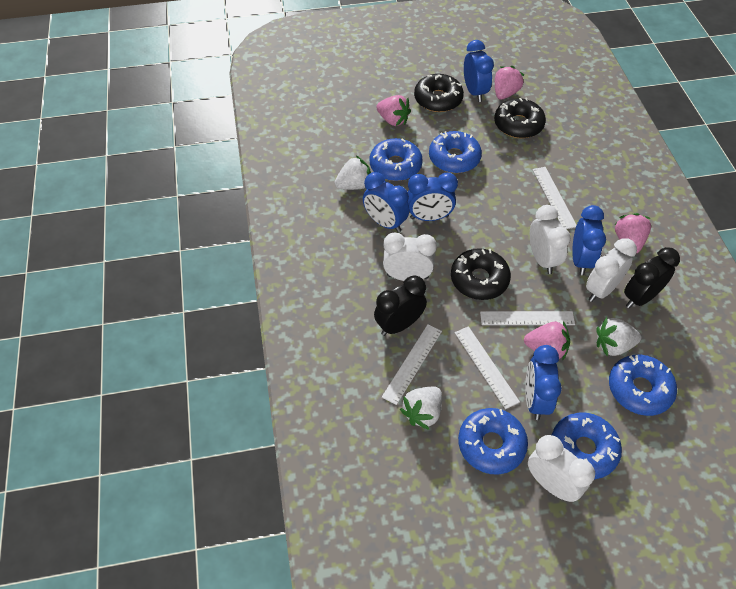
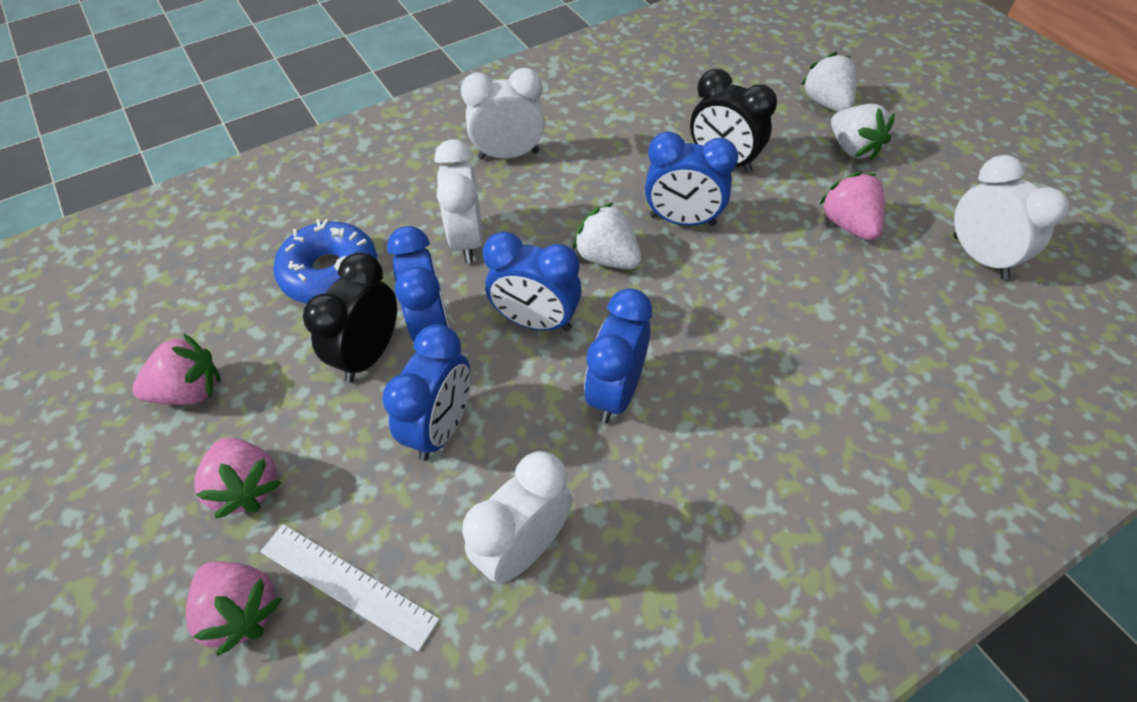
black donut: 3 -> 0
blue donut: 5 -> 1
white ruler: 4 -> 1

